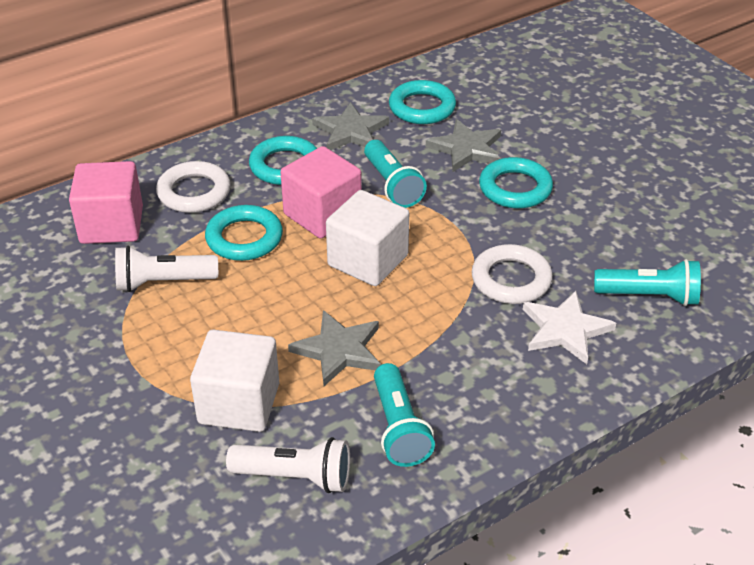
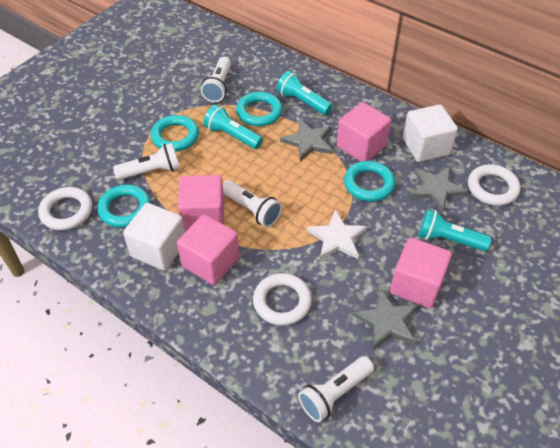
pink cube: 2 -> 4
white flashlight: 2 -> 4
white ring: 2 -> 3

